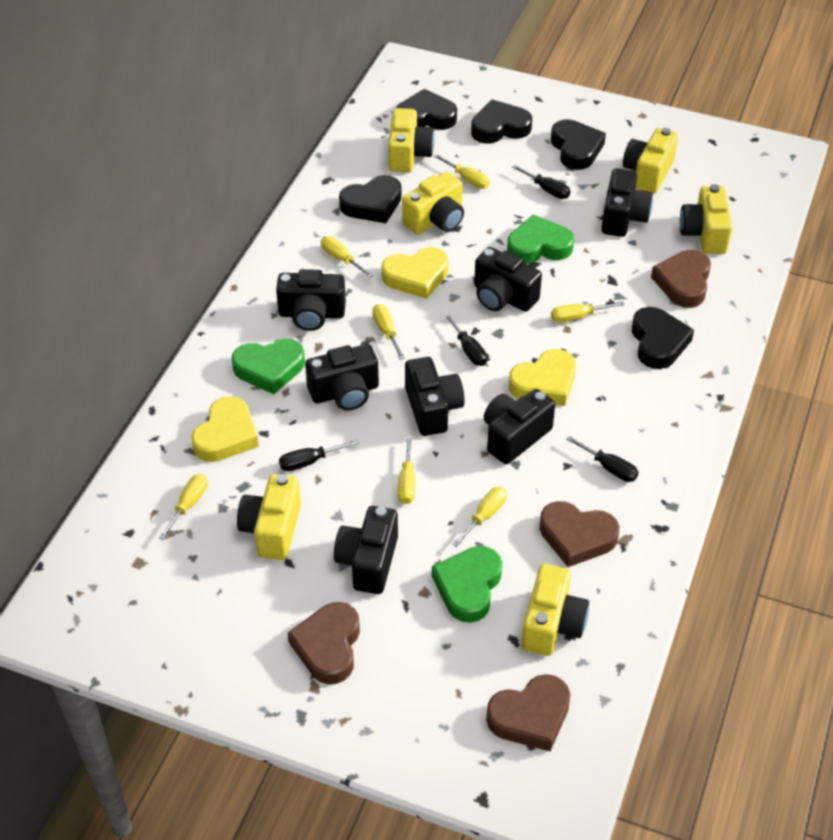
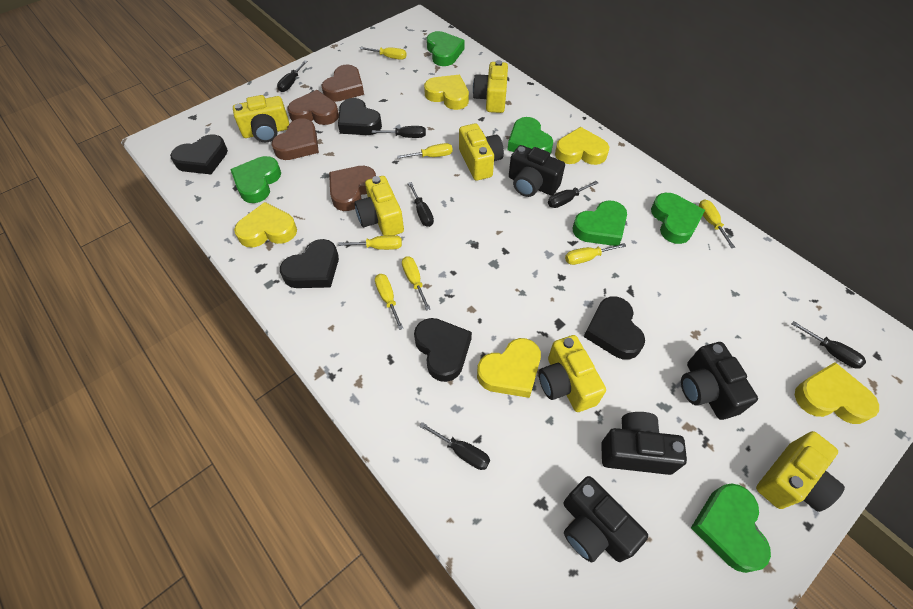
black camera: 7 -> 4
black screwdriver: 4 -> 6
green heart: 3 -> 6
yellow heart: 3 -> 5

